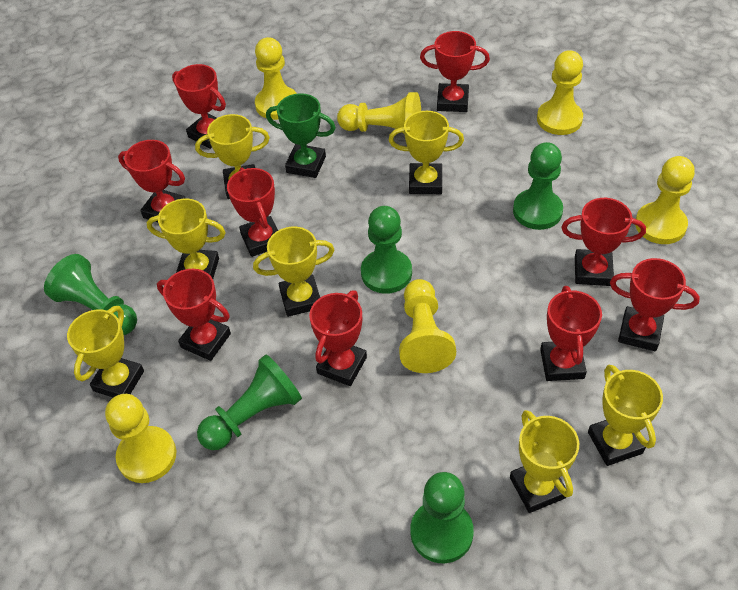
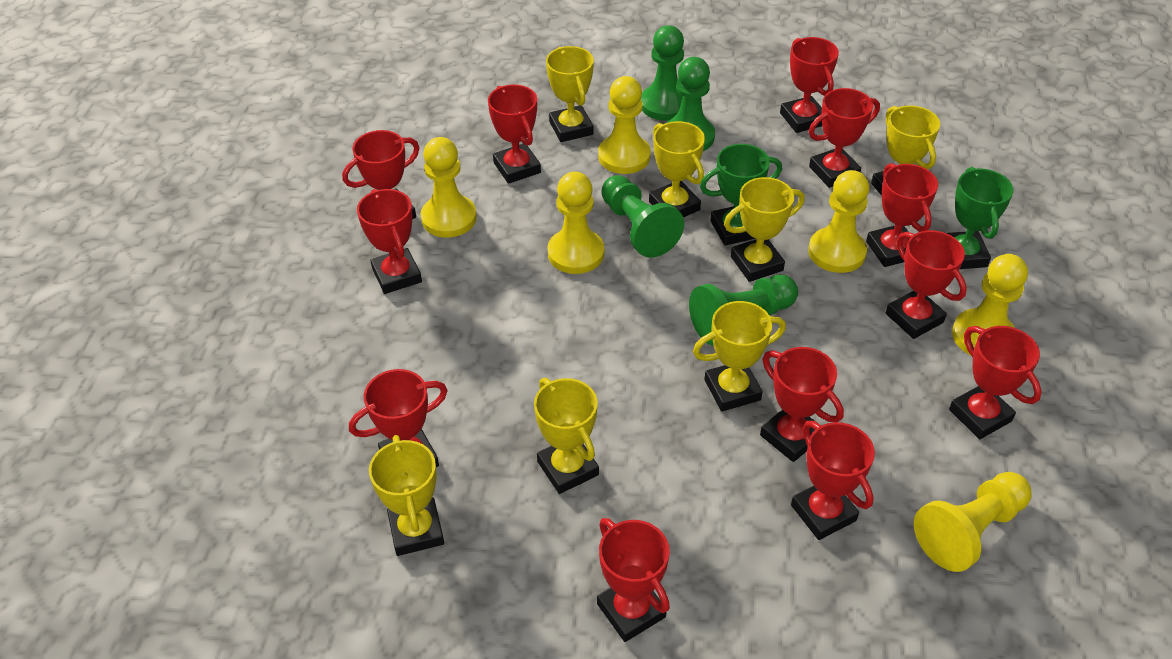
green pawn: 5 -> 4
green trophy: 1 -> 2
red trophy: 9 -> 12

